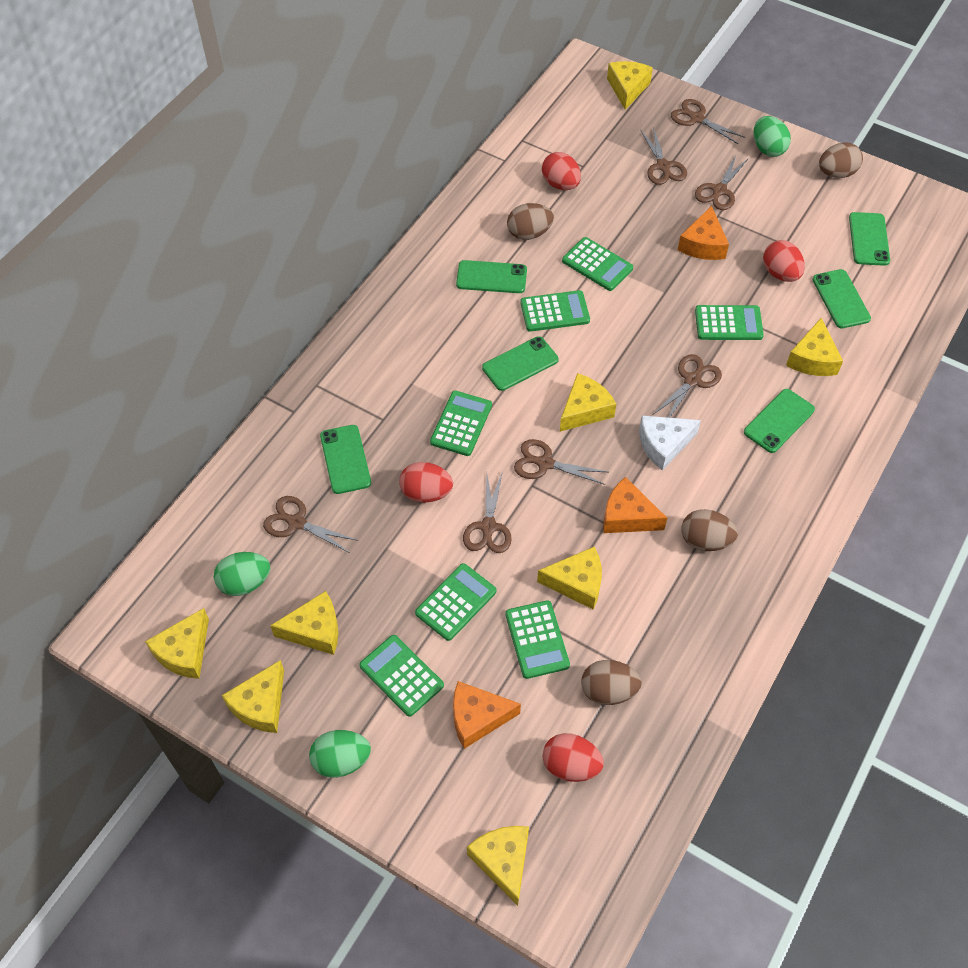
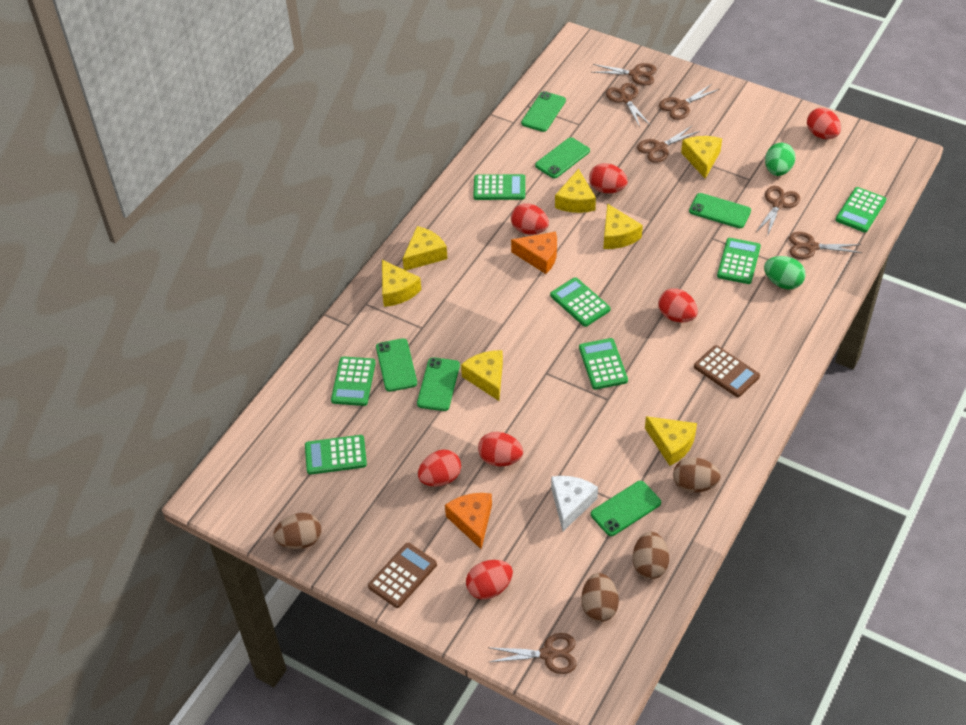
brown calculator: 0 -> 2
green egg: 3 -> 2
orange cheese: 3 -> 2
red egg: 4 -> 7
yellow cheese: 8 -> 7

